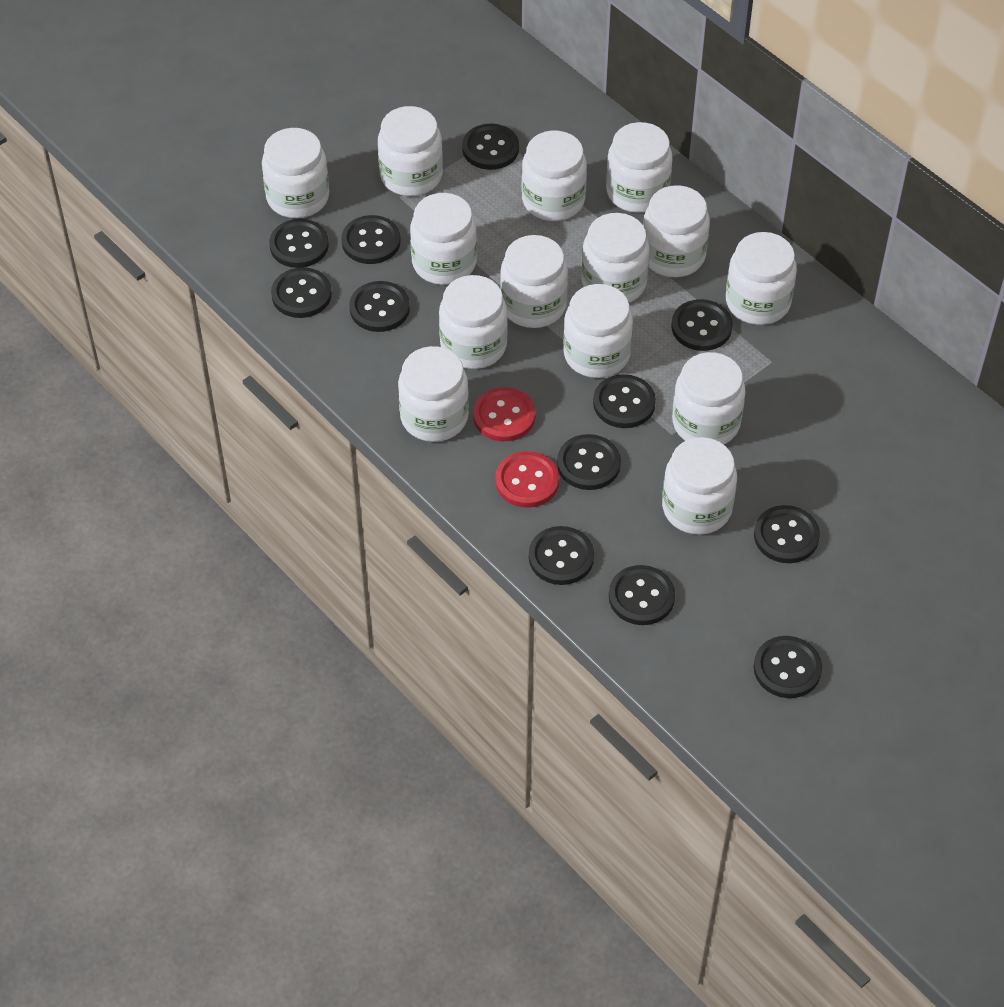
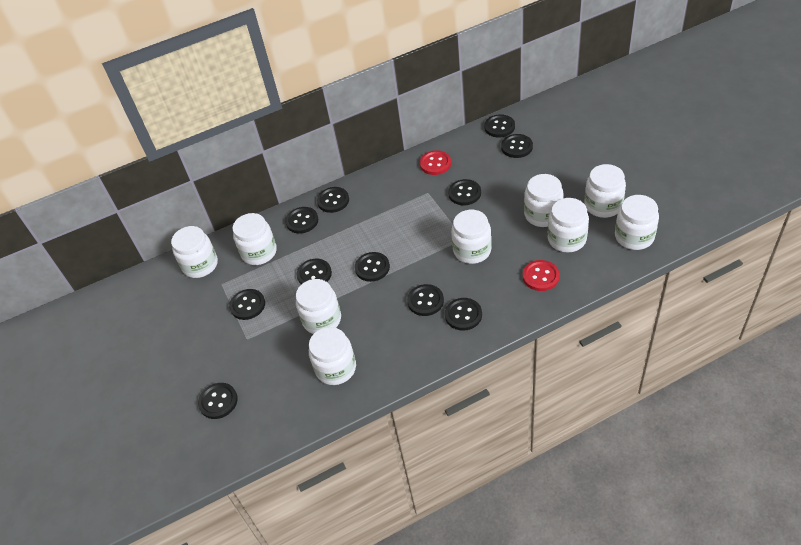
black button: 12 -> 11
white jar: 14 -> 9

